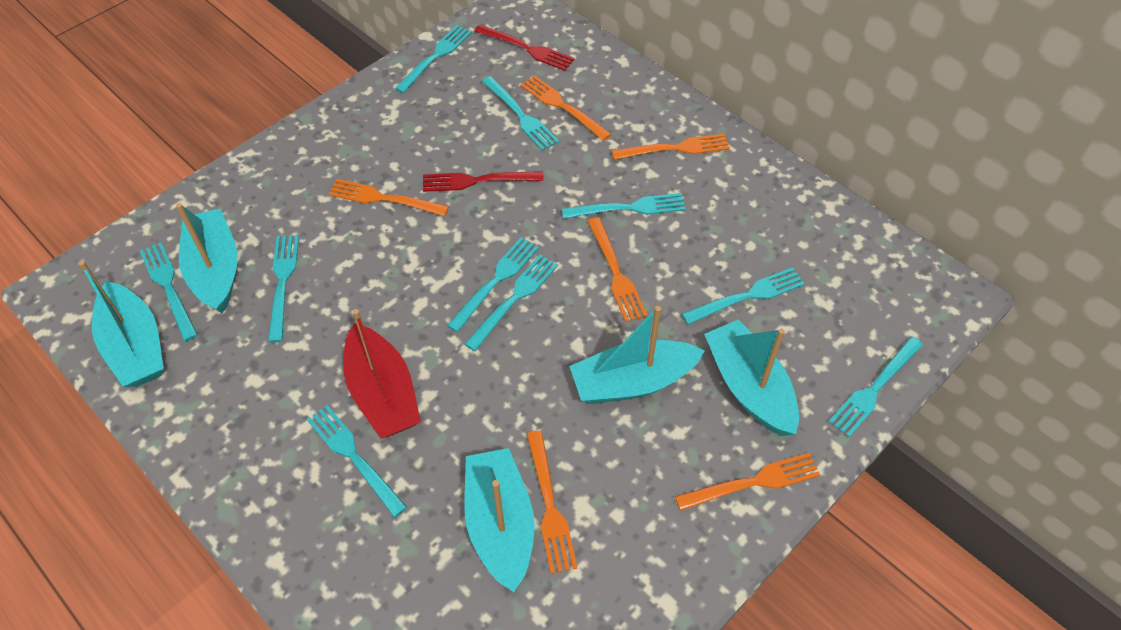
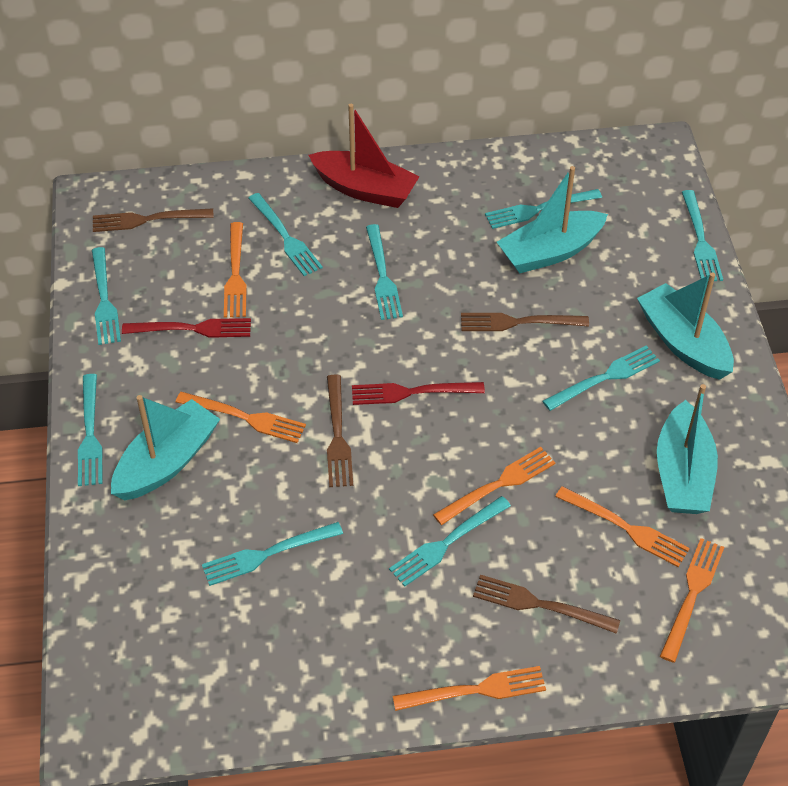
brown fork: 0 -> 4
turquoise boat: 5 -> 4
turquoise fork: 10 -> 9

